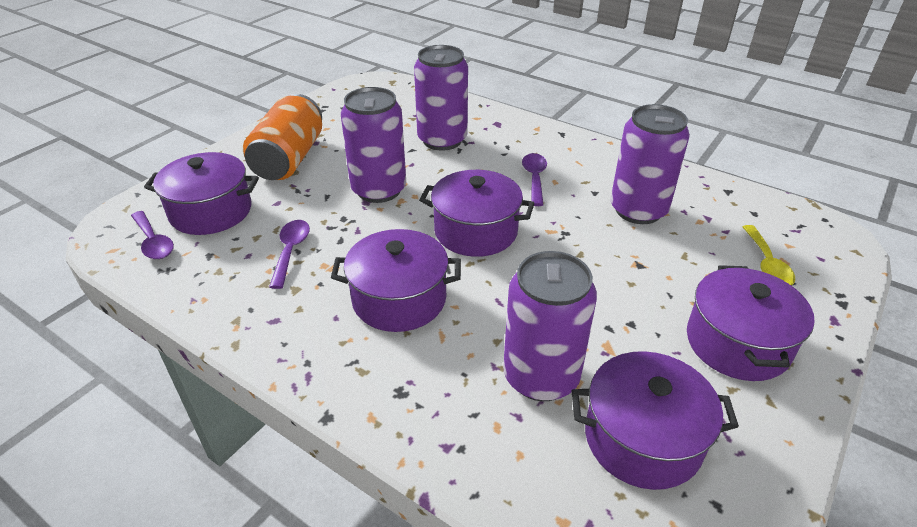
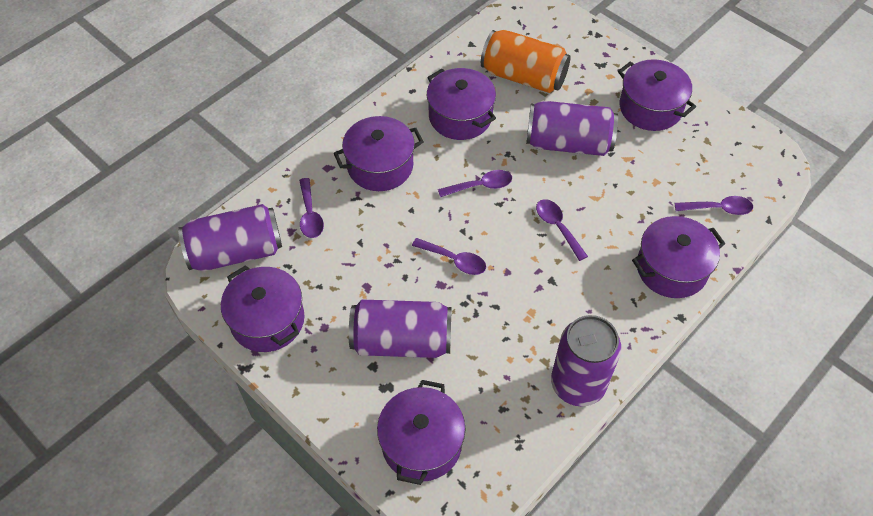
purple pot: 5 -> 6
purple spoon: 3 -> 5
yellow spoon: 1 -> 0

